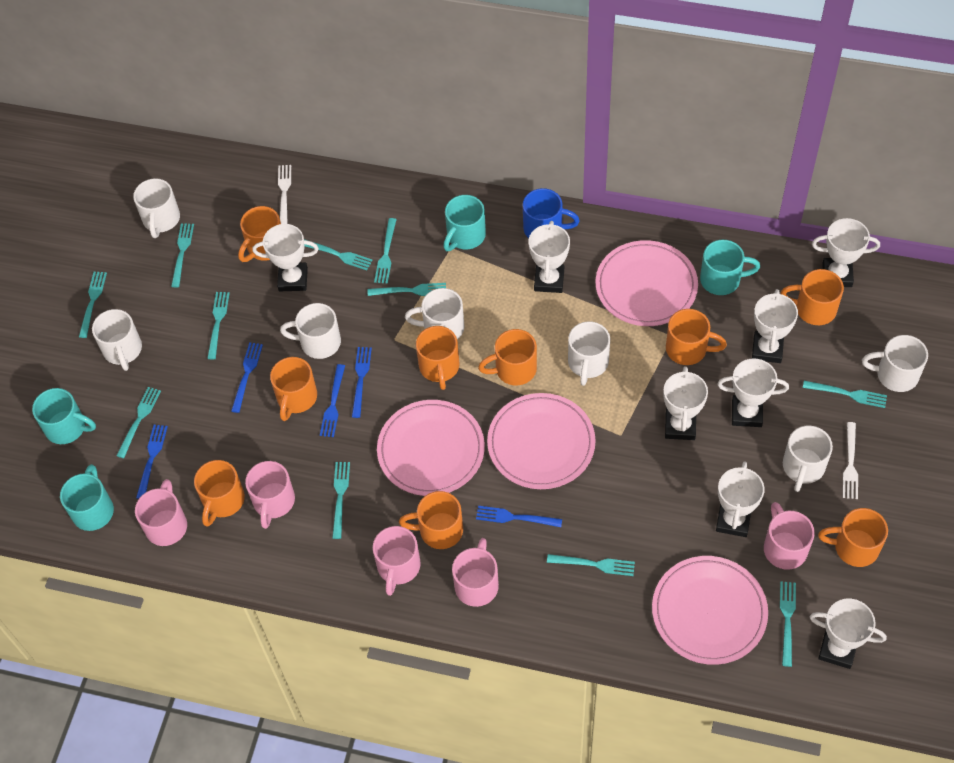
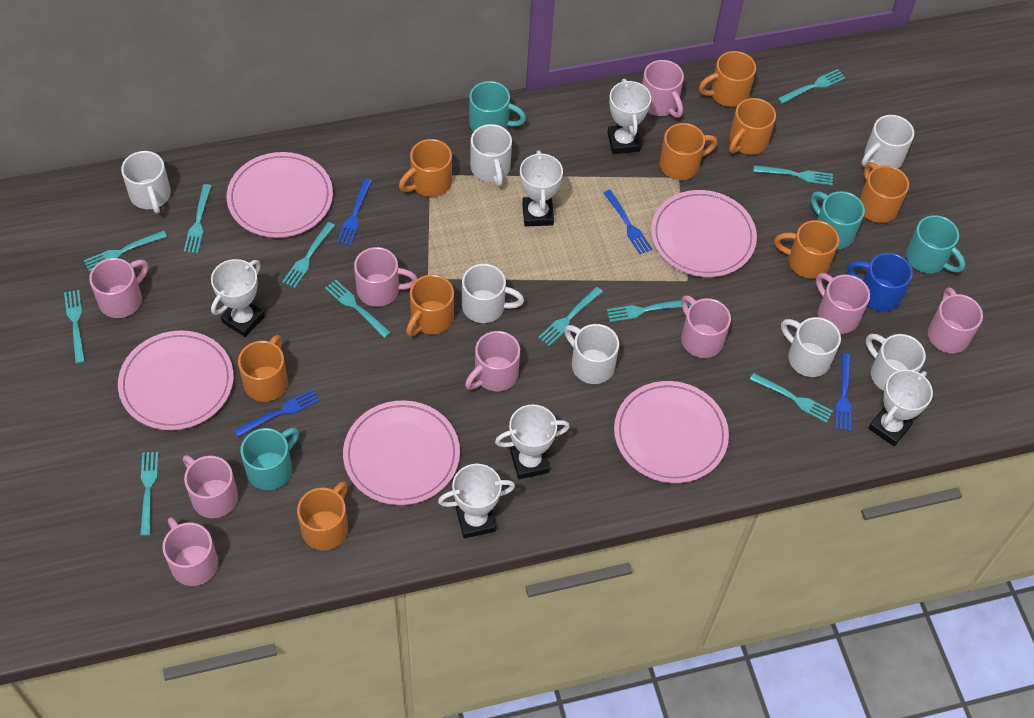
blue fork: 5 -> 4
pink mug: 5 -> 9
pink plate: 4 -> 5
white fork: 2 -> 0
white trophy: 8 -> 6

